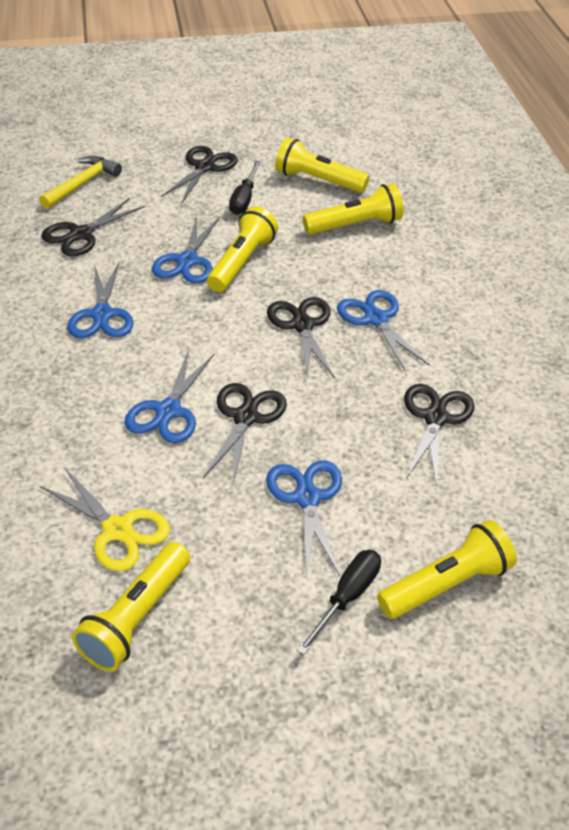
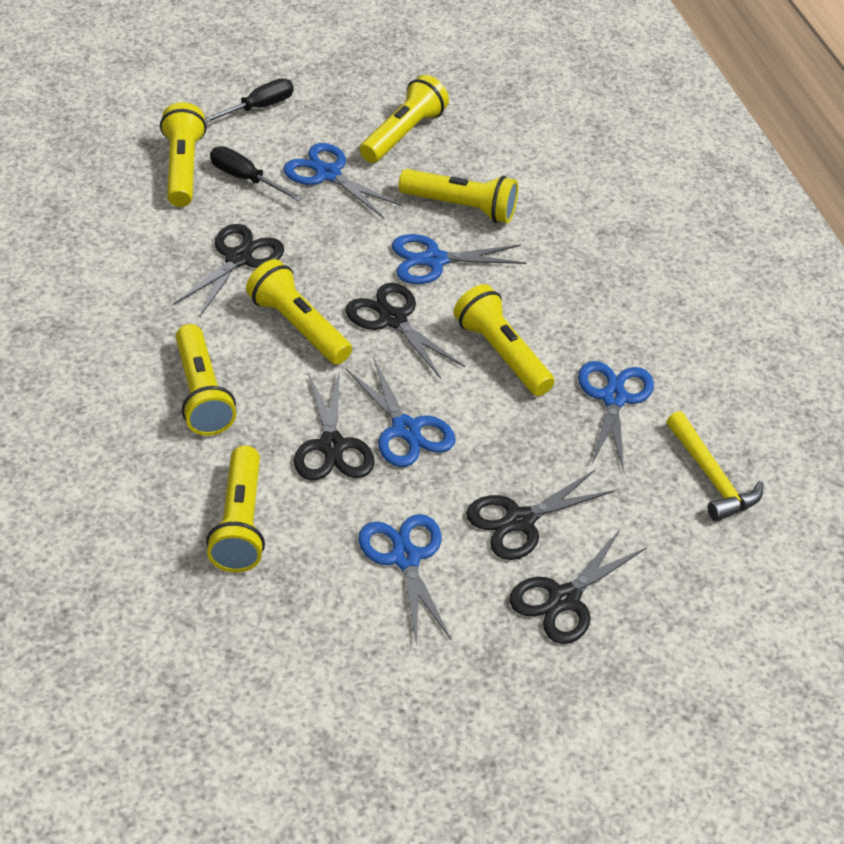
yellow flashlight: 5 -> 7
yellow scissors: 1 -> 0

